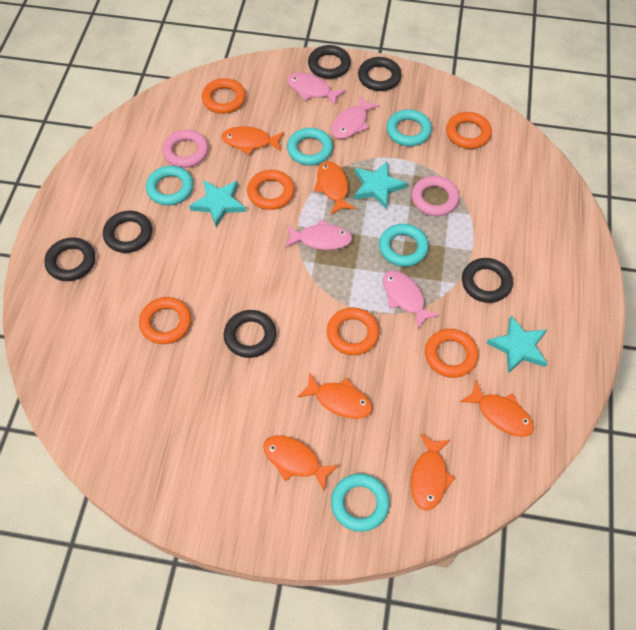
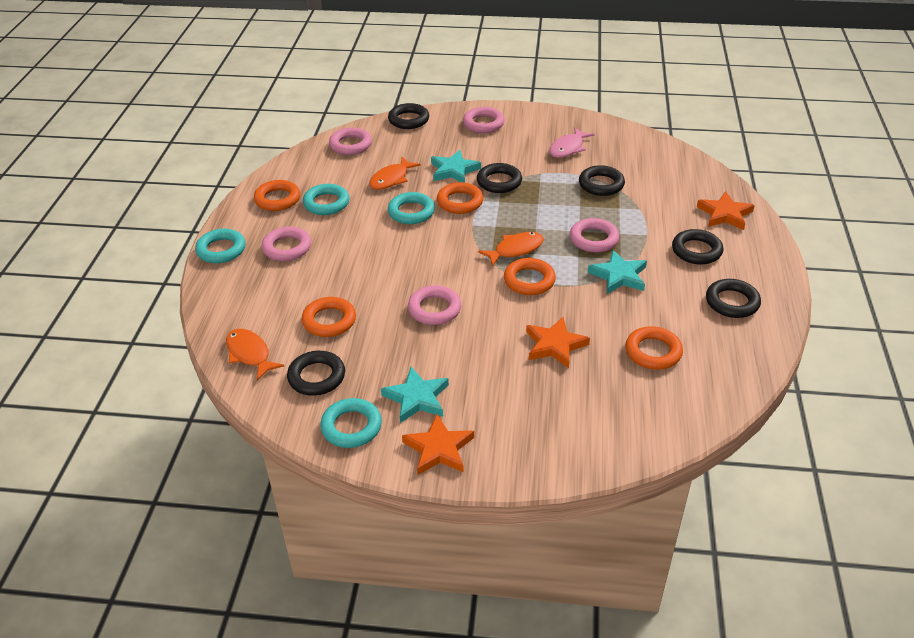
orange fish: 6 -> 3
orange ring: 6 -> 5
orange star: 0 -> 3
pink fish: 4 -> 1
pink ring: 2 -> 5
turquoise ring: 5 -> 4

